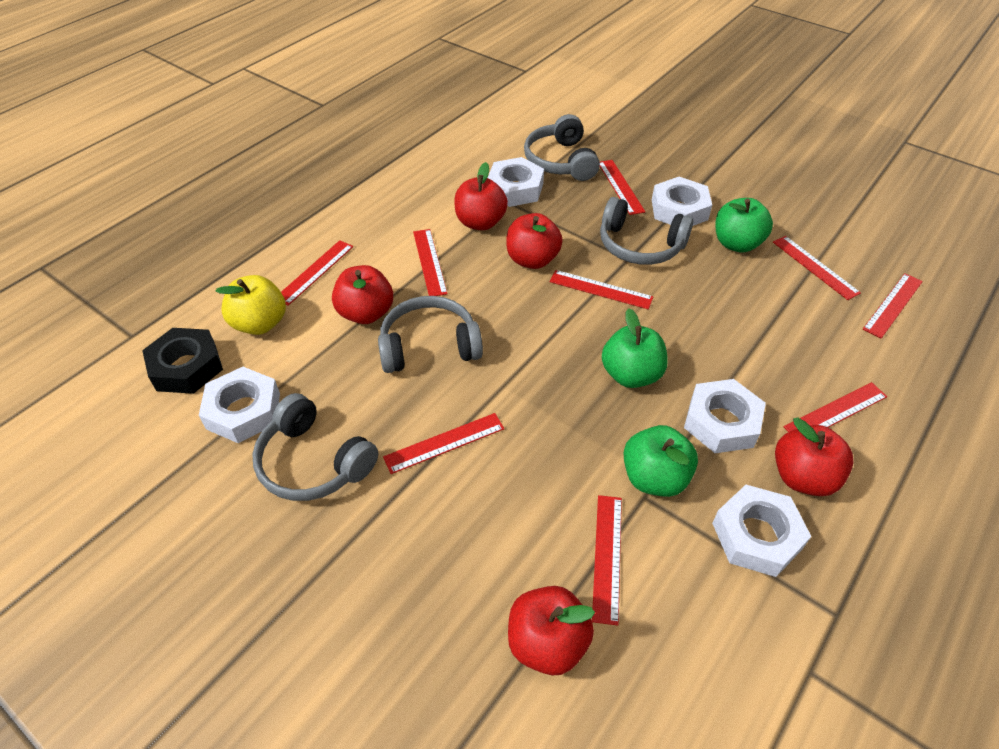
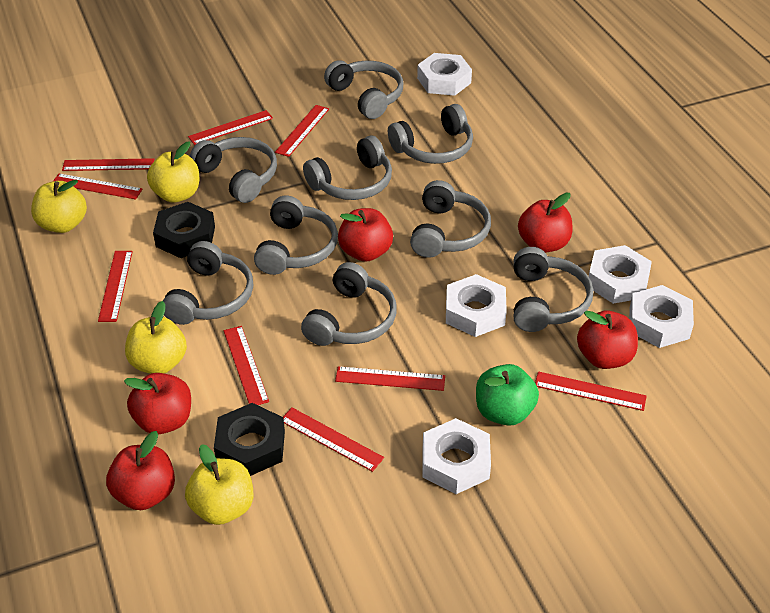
black nut: 1 -> 2
green apple: 3 -> 1
grey headphones: 4 -> 9
yellow apple: 1 -> 4

